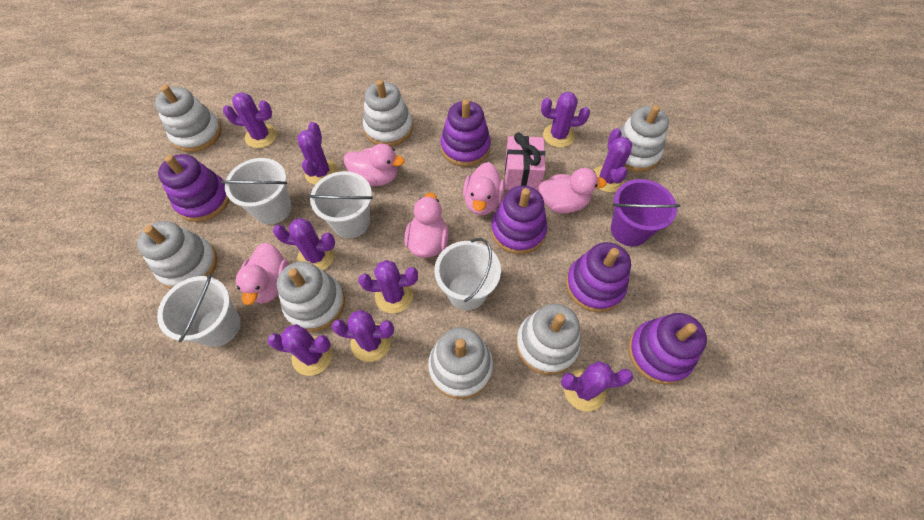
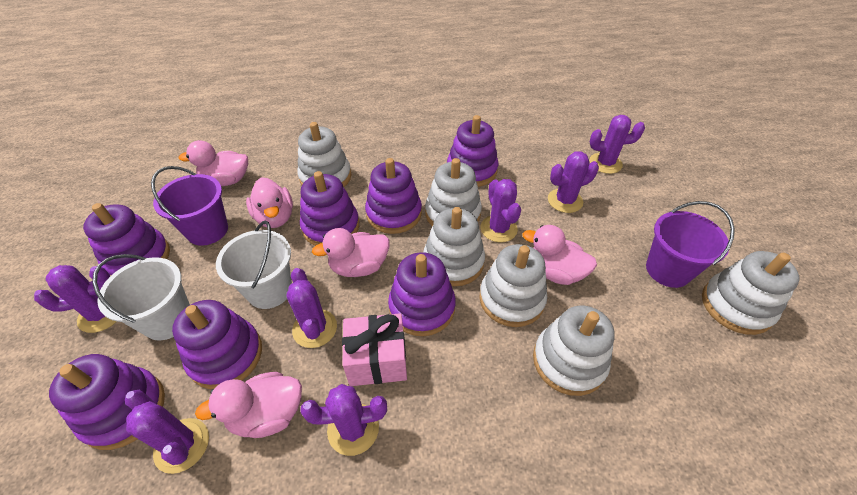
purple bucket: 1 -> 2
purple cactus: 9 -> 7
purple stacking toy: 5 -> 7
white bucket: 4 -> 2
white stacking toy: 7 -> 6

